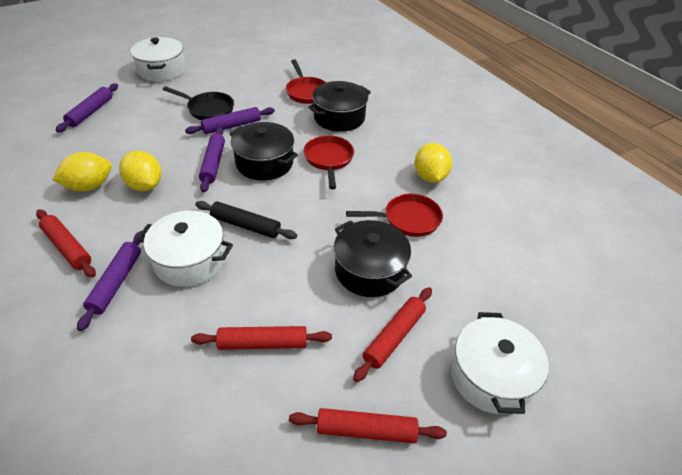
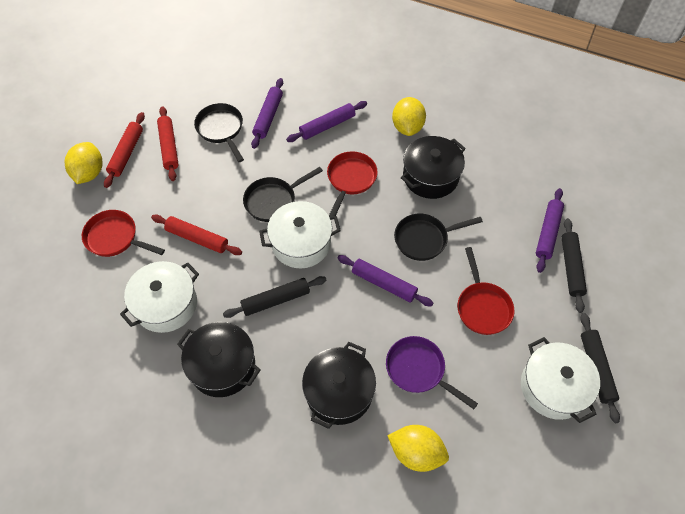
black pan: 1 -> 3
black rolling pin: 1 -> 3
purple pan: 0 -> 1
red rolling pin: 4 -> 3

